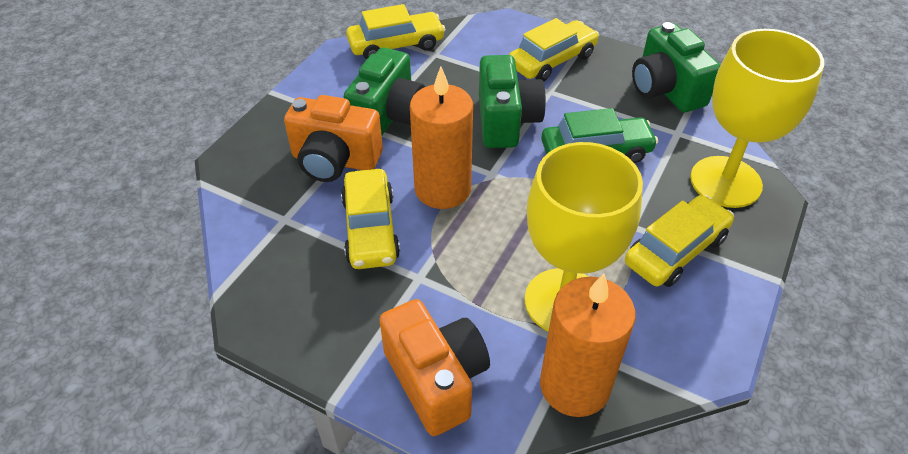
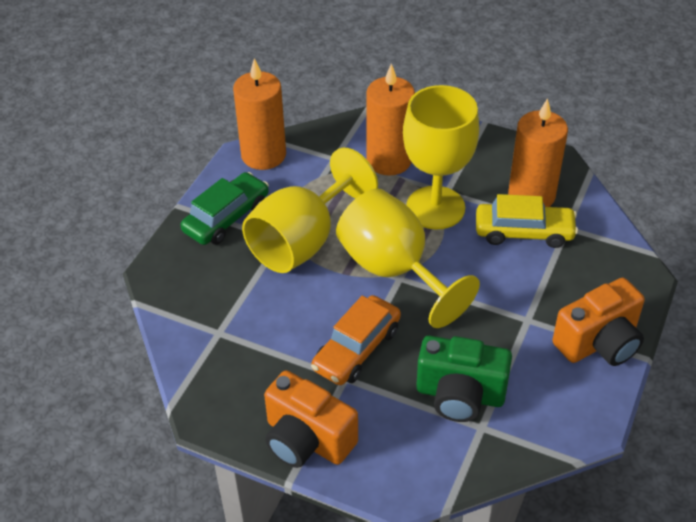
green camera: 3 -> 1
orange candle: 2 -> 3
orange car: 0 -> 1
yellow car: 4 -> 1
yellow goblet: 2 -> 3

